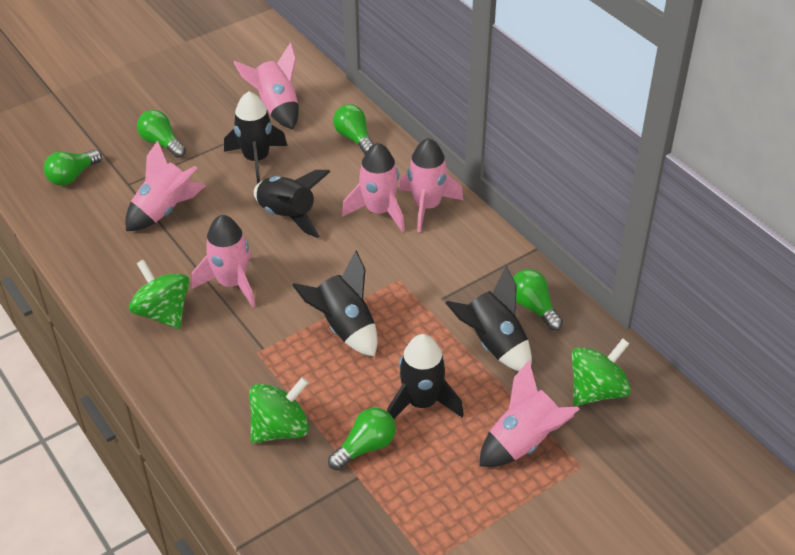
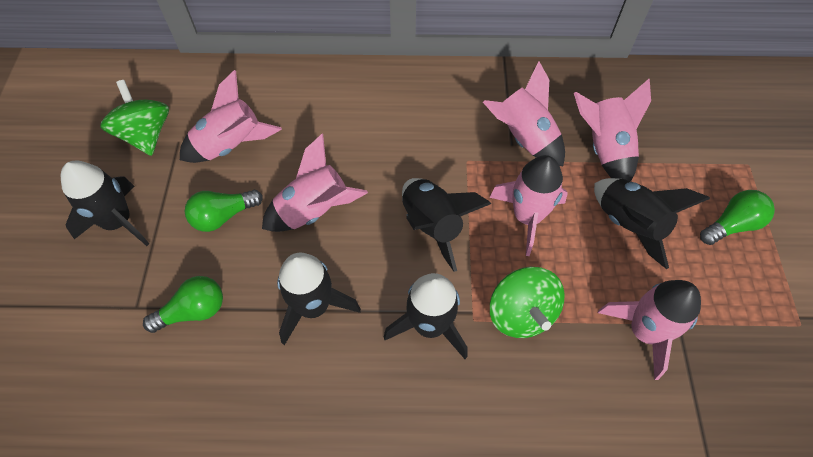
green light bulb: 5 -> 3
green spinning top: 3 -> 2

